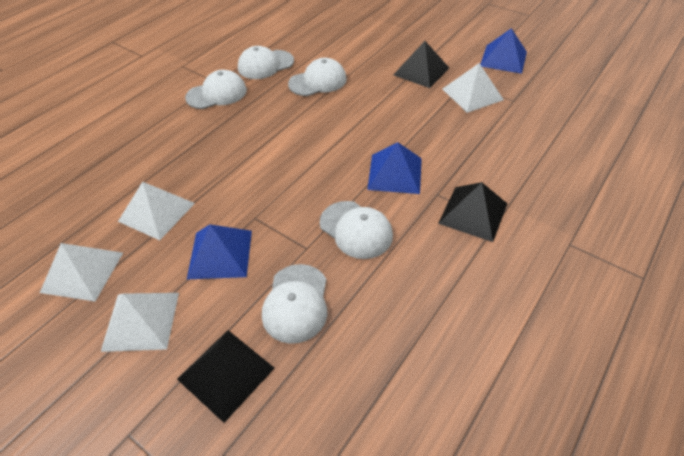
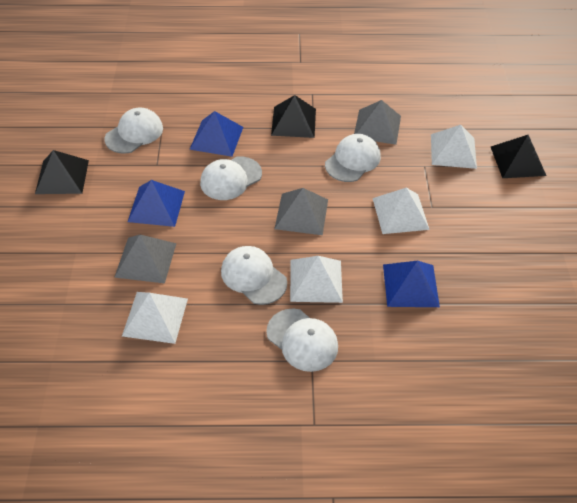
grey pyramid: 0 -> 3

